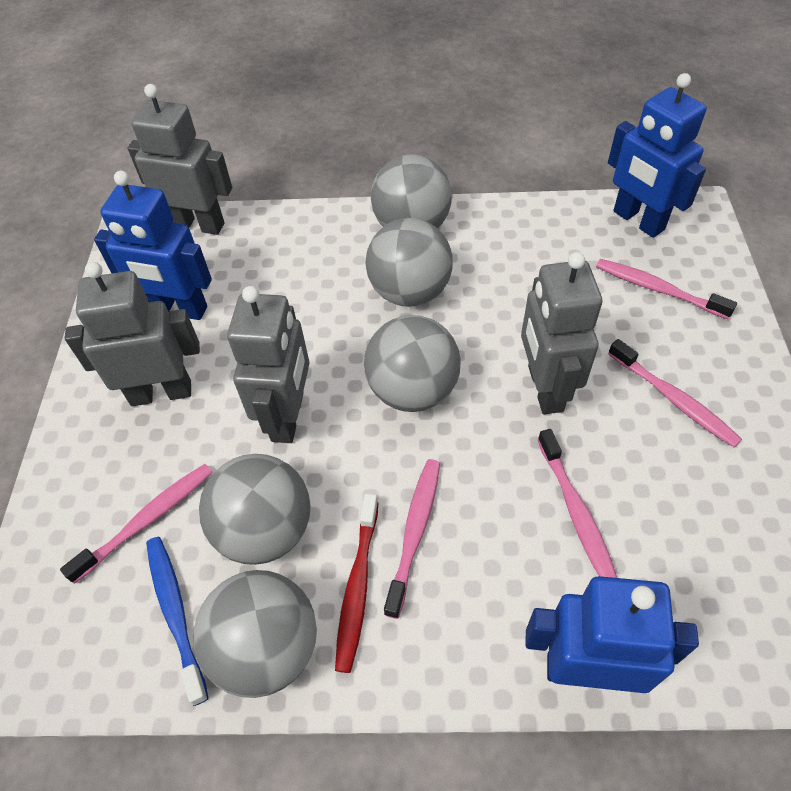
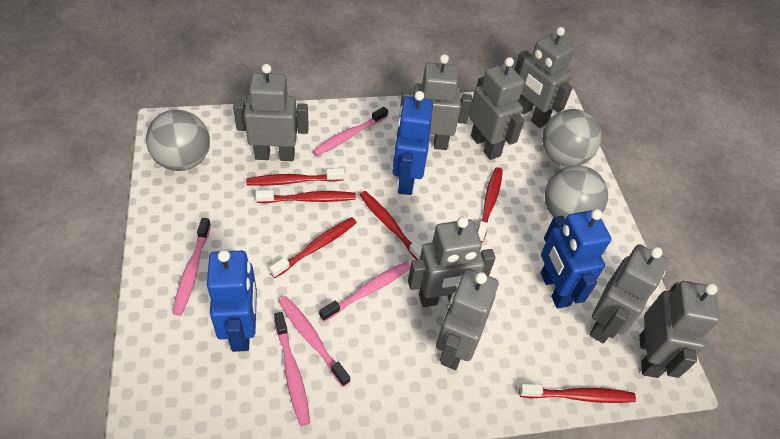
blue toothbrush: 1 -> 0
grey ball: 5 -> 3
grey robot: 4 -> 8
red toothbrush: 1 -> 6

